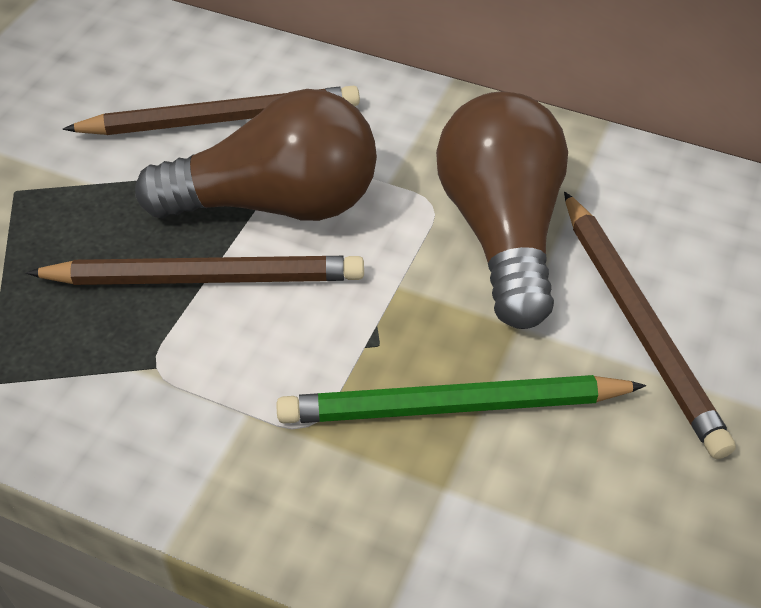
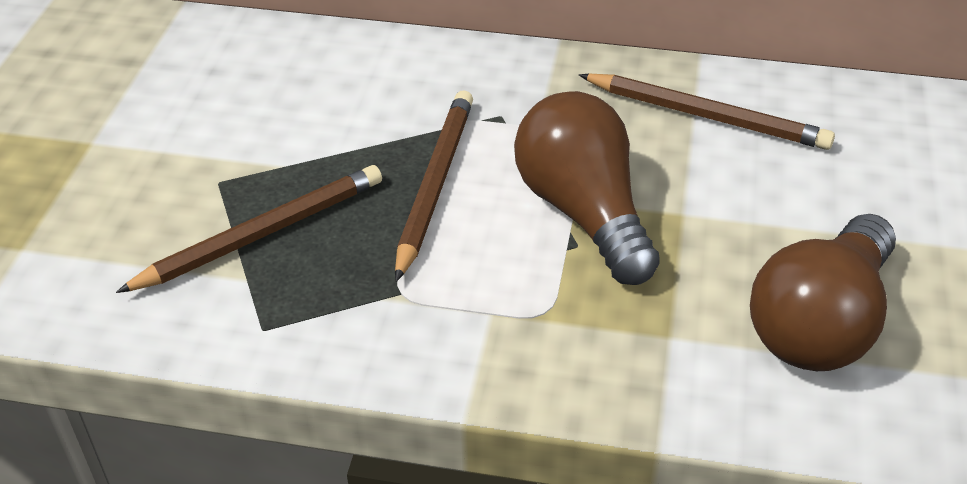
green pencil: 1 -> 0

